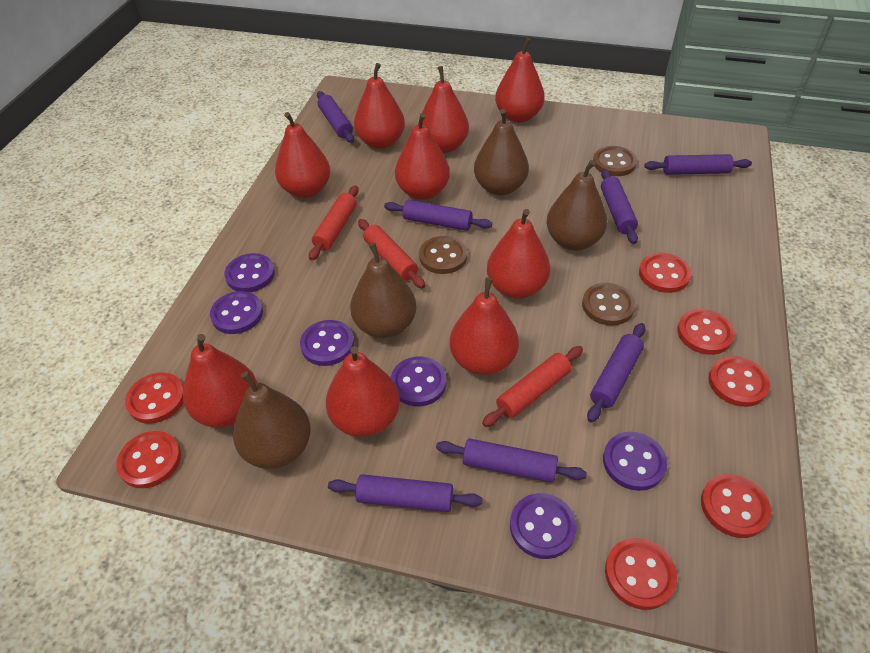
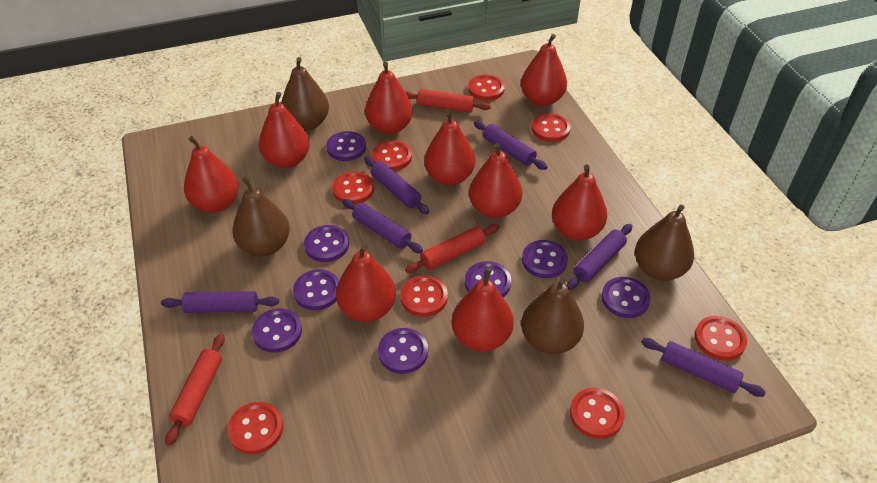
brown button: 3 -> 0
purple button: 6 -> 8
purple rolling pin: 7 -> 6
red button: 7 -> 8

